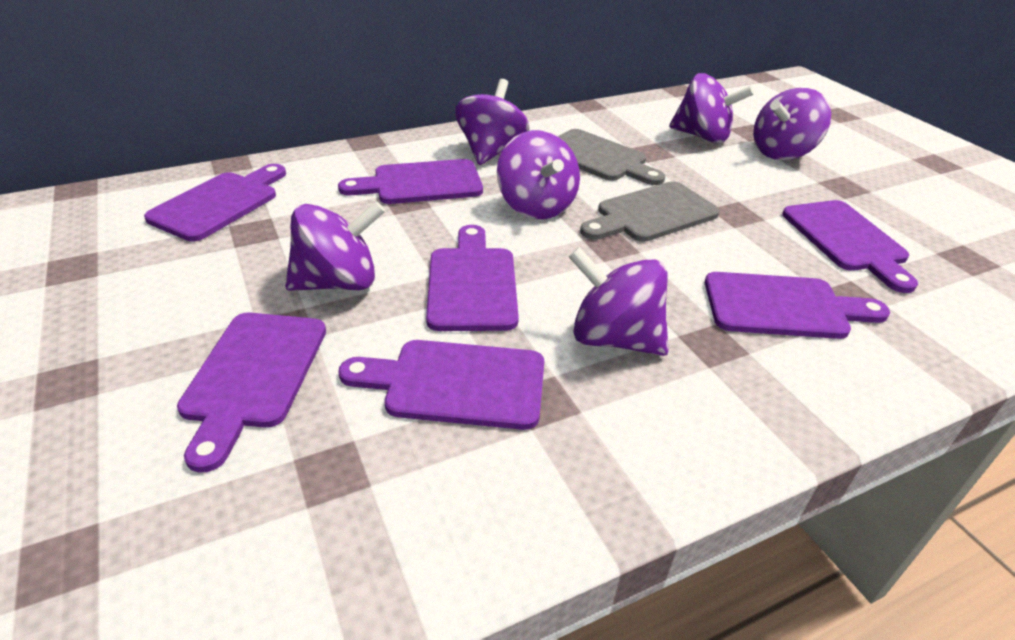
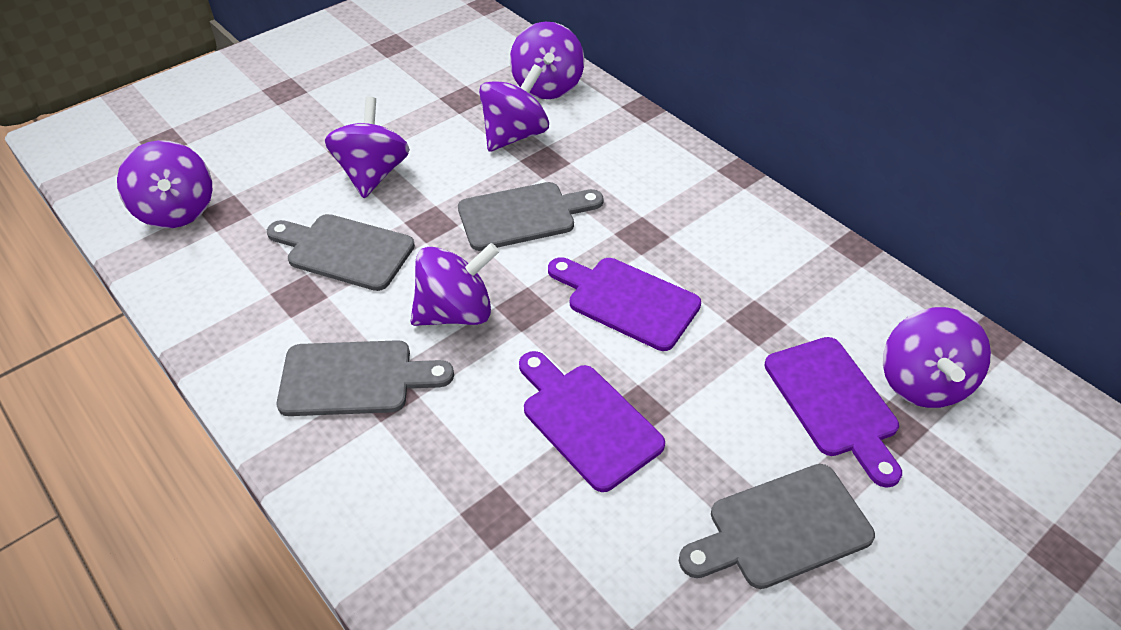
grey cutting board: 2 -> 4
purple cutting board: 7 -> 3

